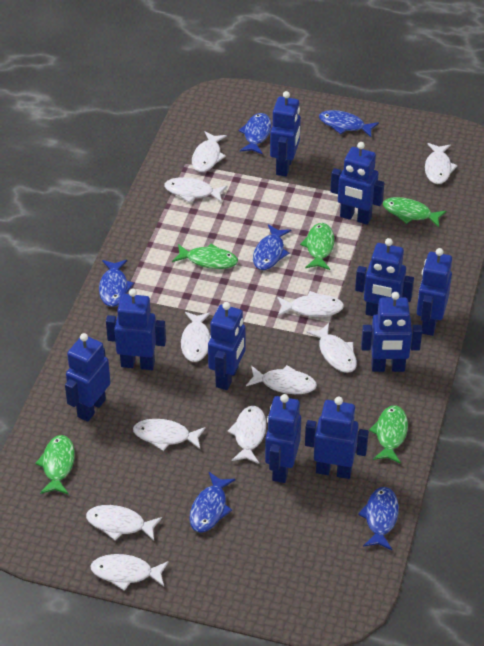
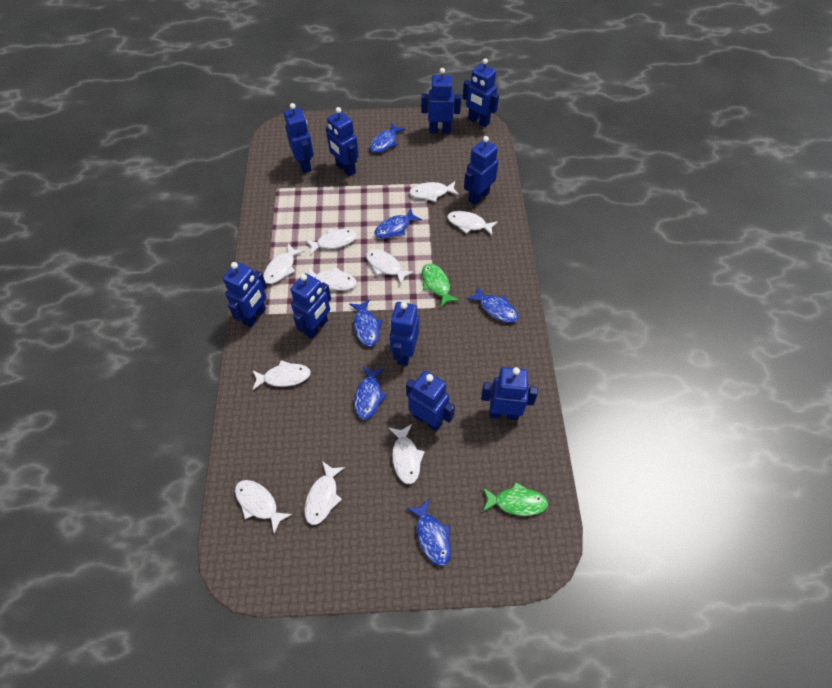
green fish: 5 -> 2
white fish: 11 -> 10

